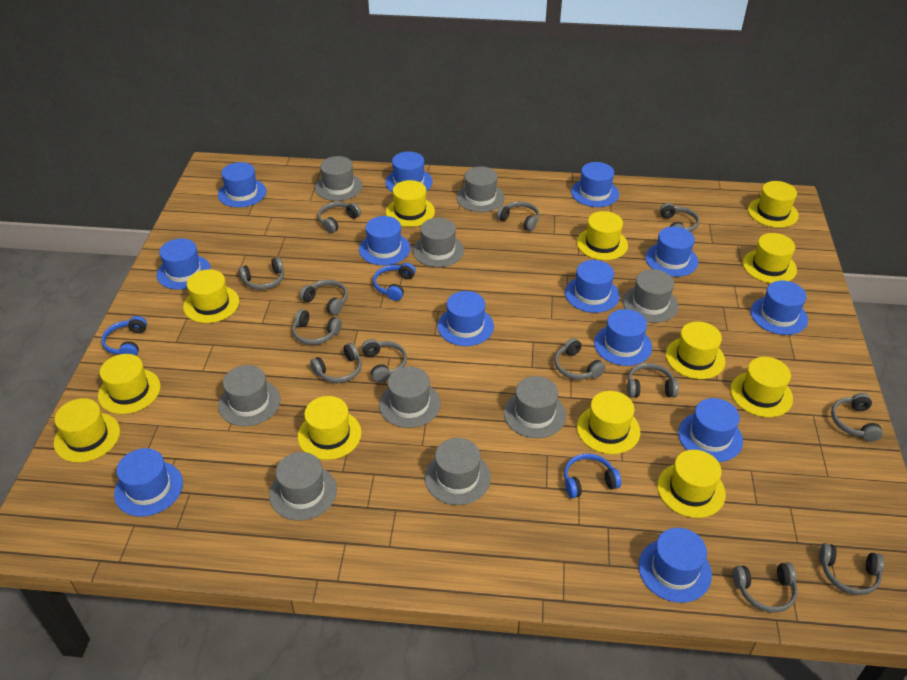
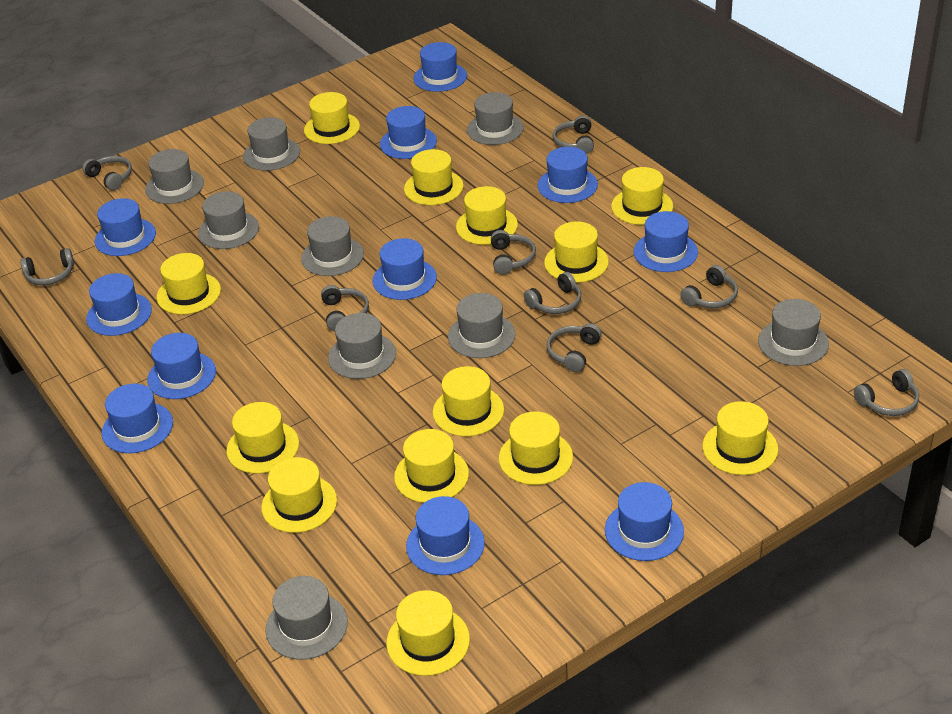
blue hat: 13 -> 11
blue headphones: 3 -> 0
grey headphones: 13 -> 9
yellow hat: 12 -> 13

